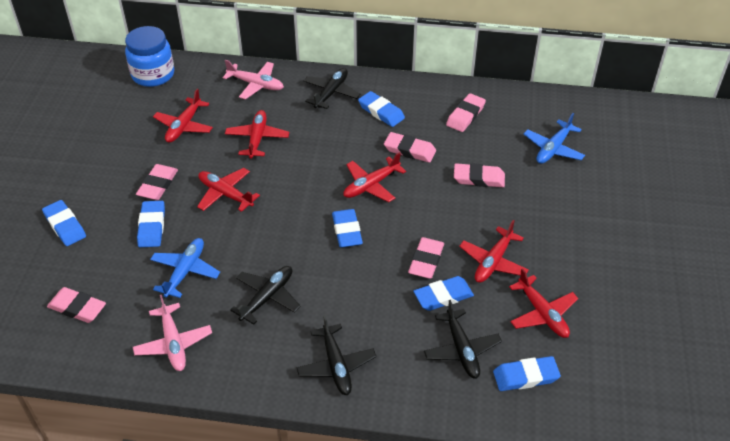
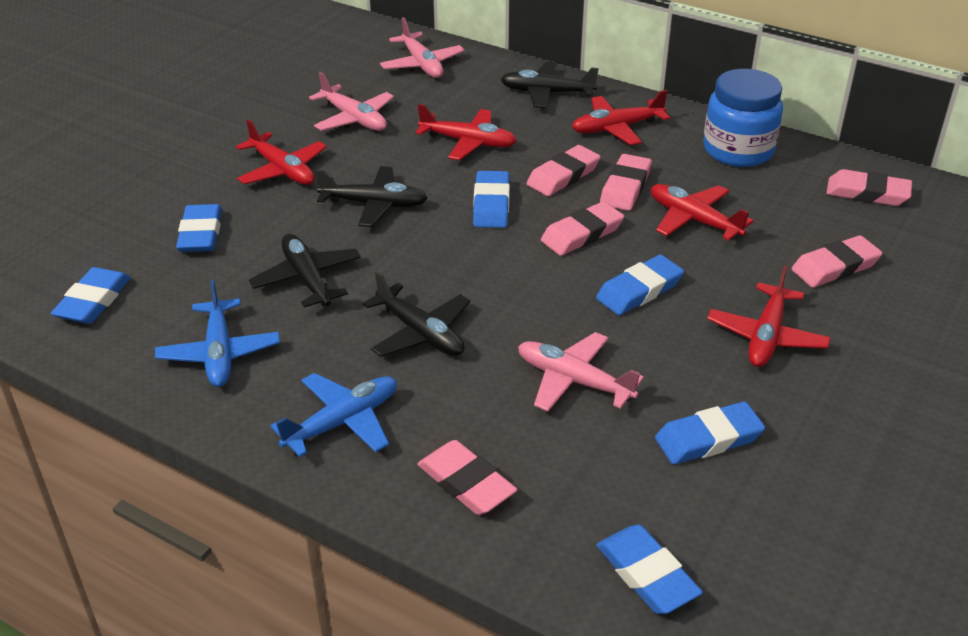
pink plane: 2 -> 3
red plane: 6 -> 5

